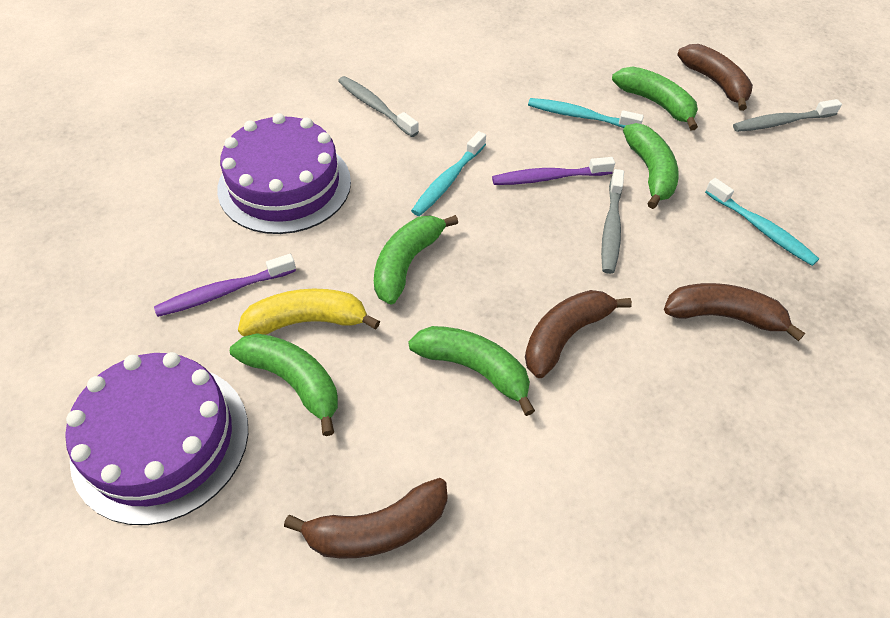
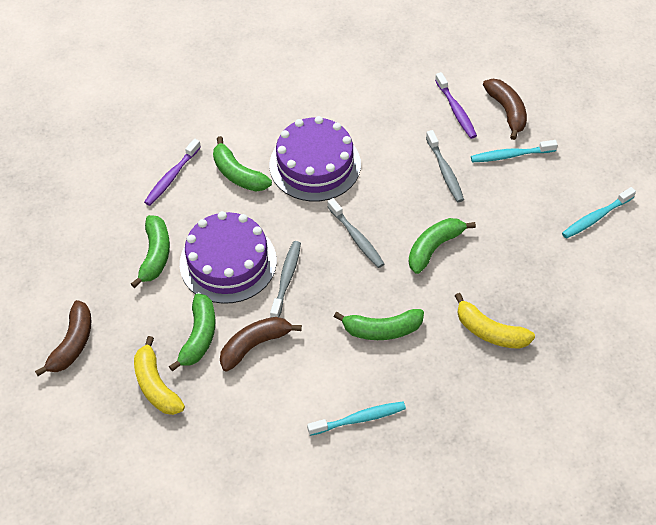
brown banana: 4 -> 3
yellow banana: 1 -> 2

